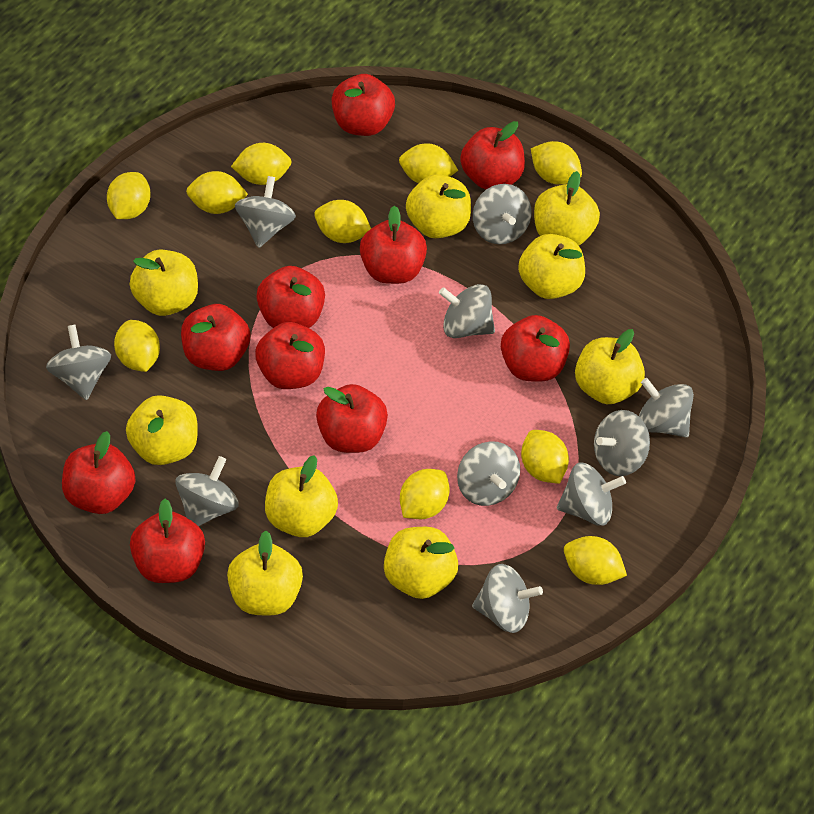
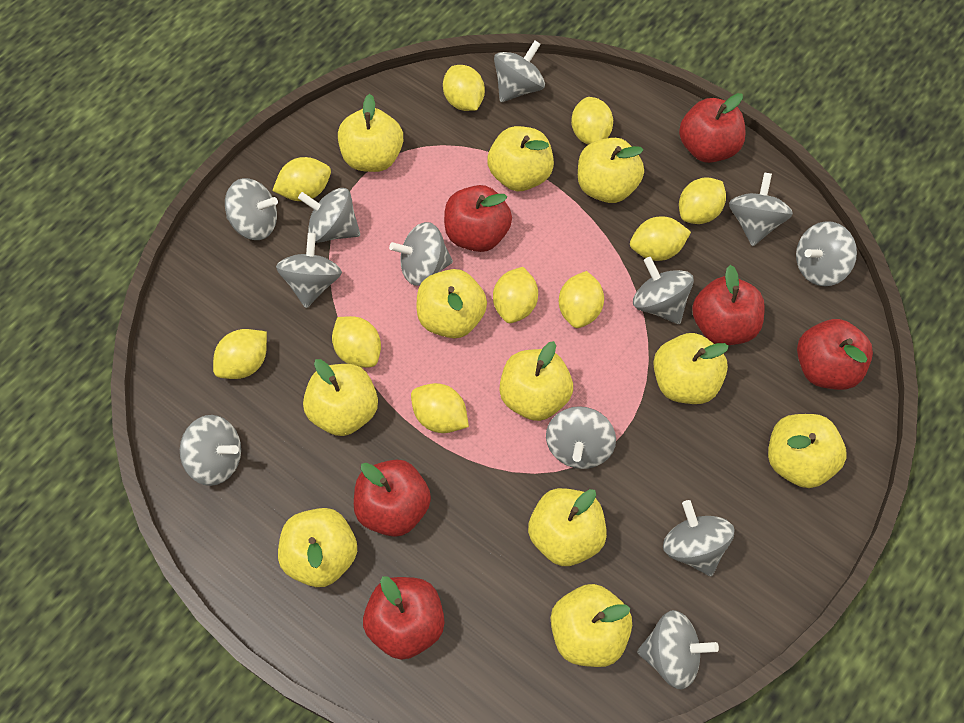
grey spinning top: 10 -> 12
red apple: 10 -> 6
yellow apple: 9 -> 11

